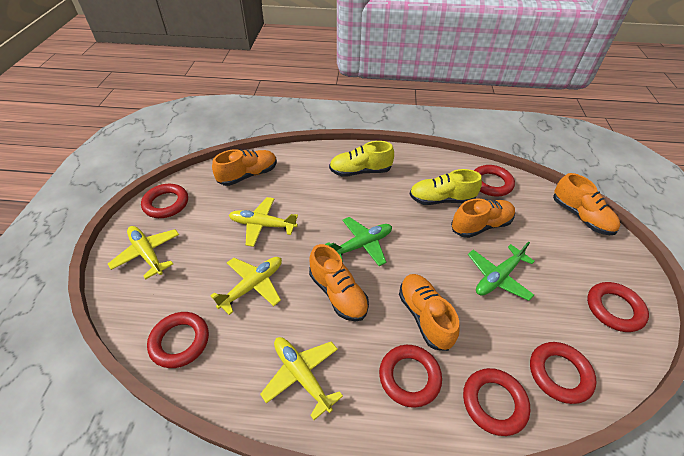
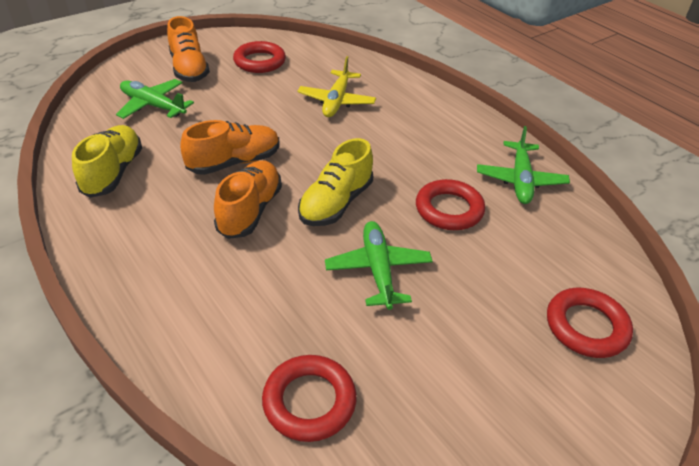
green plane: 2 -> 3
orange shoe: 5 -> 3
red ring: 7 -> 4
yellow plane: 4 -> 1

